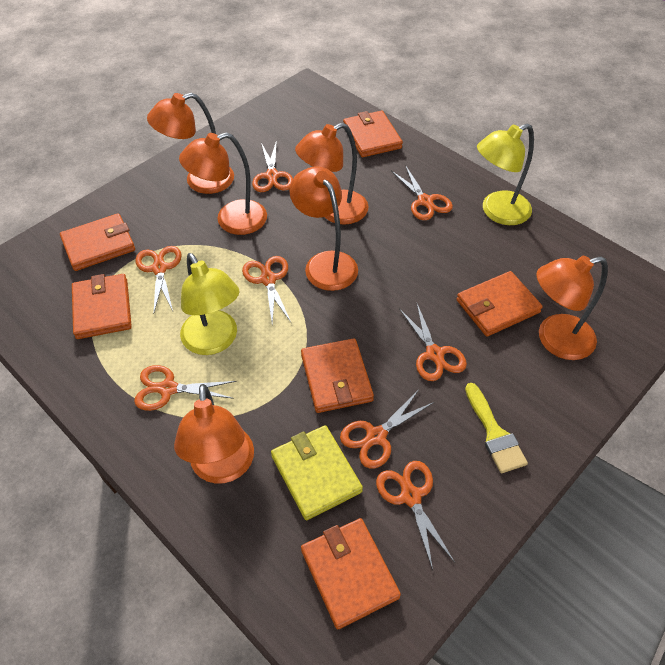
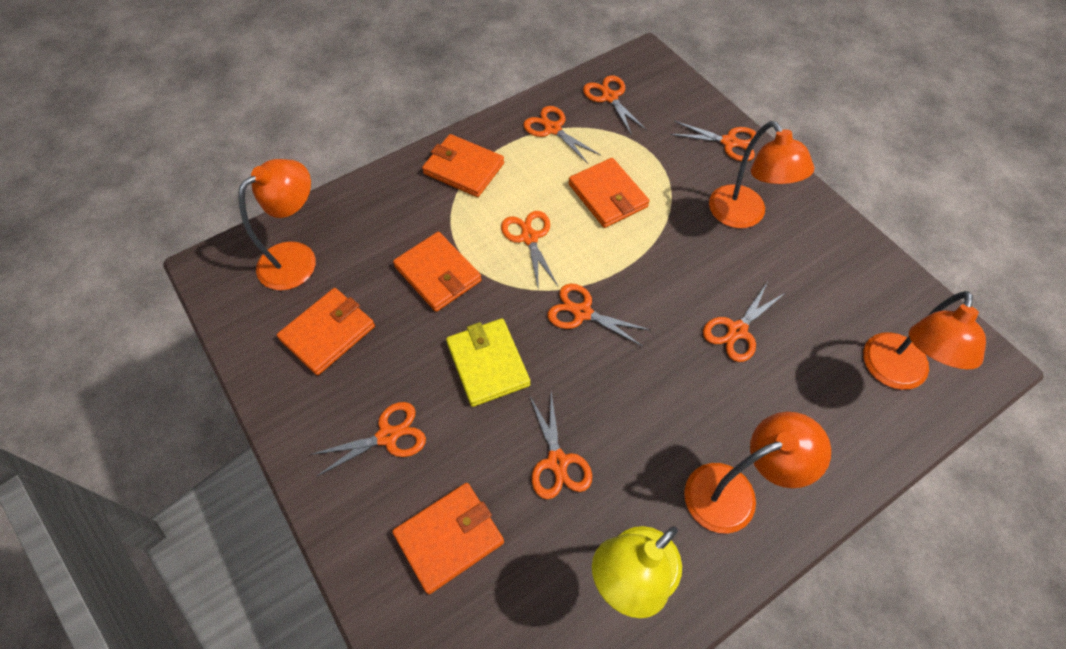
orange lamp: 6 -> 4
orange wallet: 6 -> 5
yellow brush: 1 -> 0
yellow lamp: 2 -> 1

